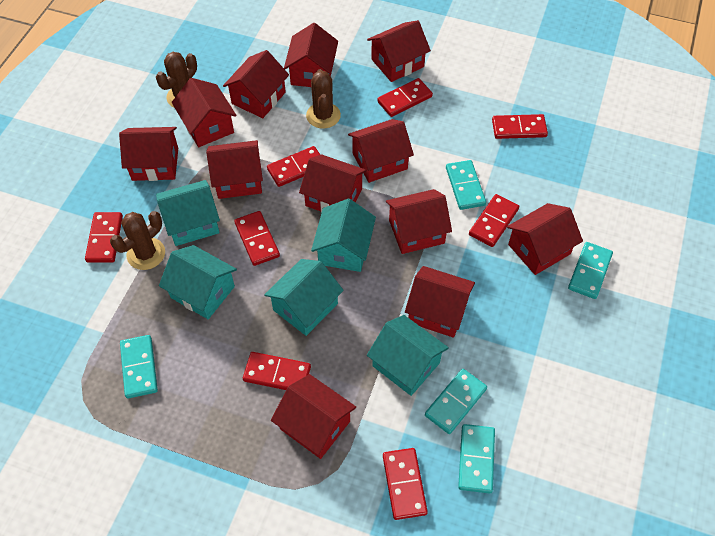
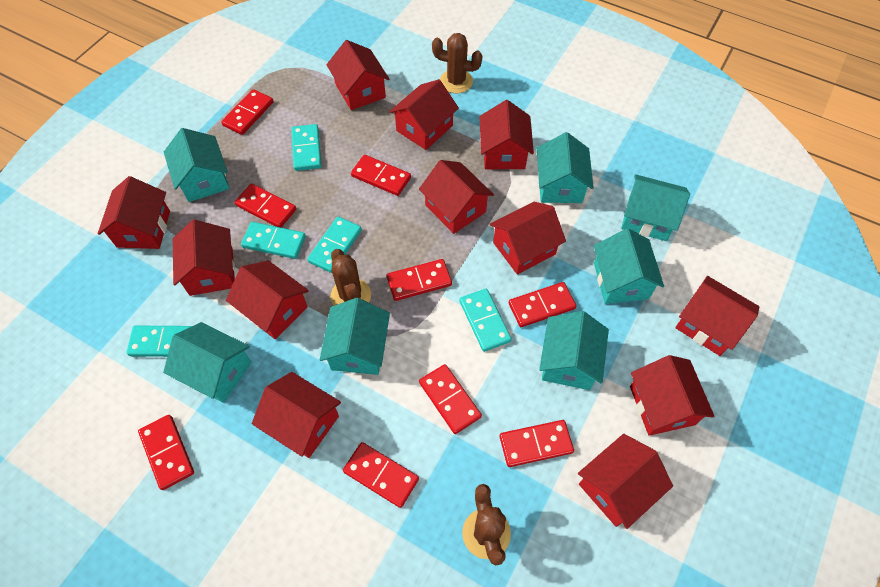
red domino: 8 -> 9
turquoise house: 5 -> 7

